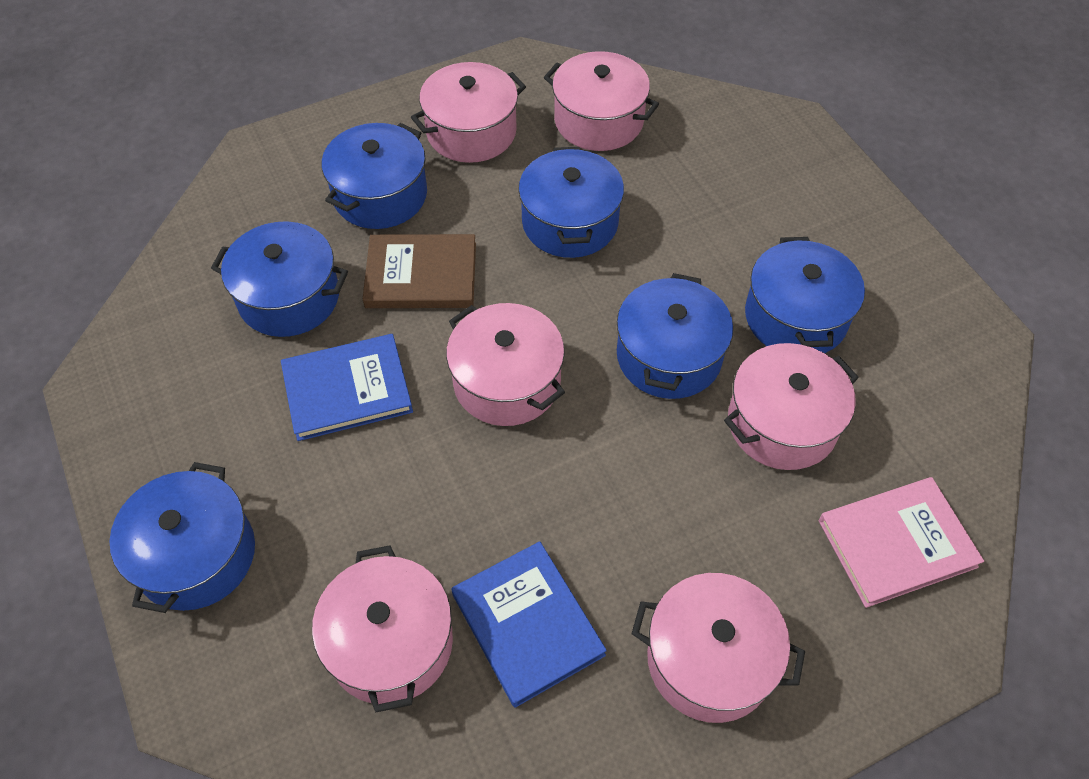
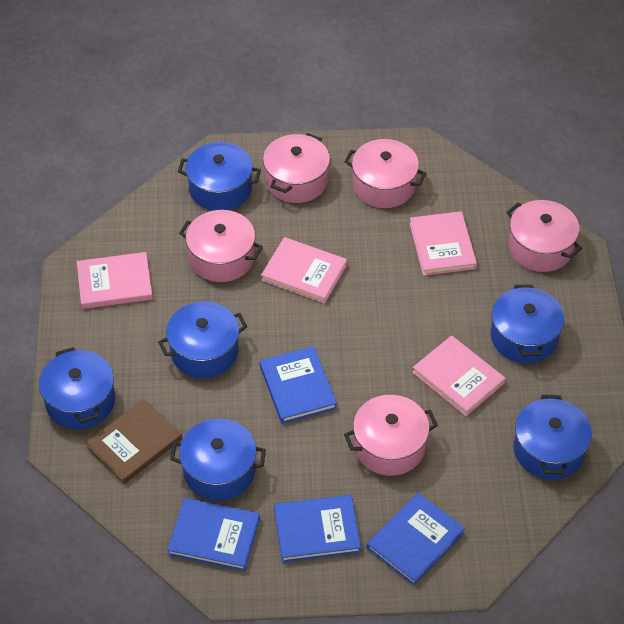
blue book: 2 -> 4
pink book: 1 -> 4
pink pot: 6 -> 5

